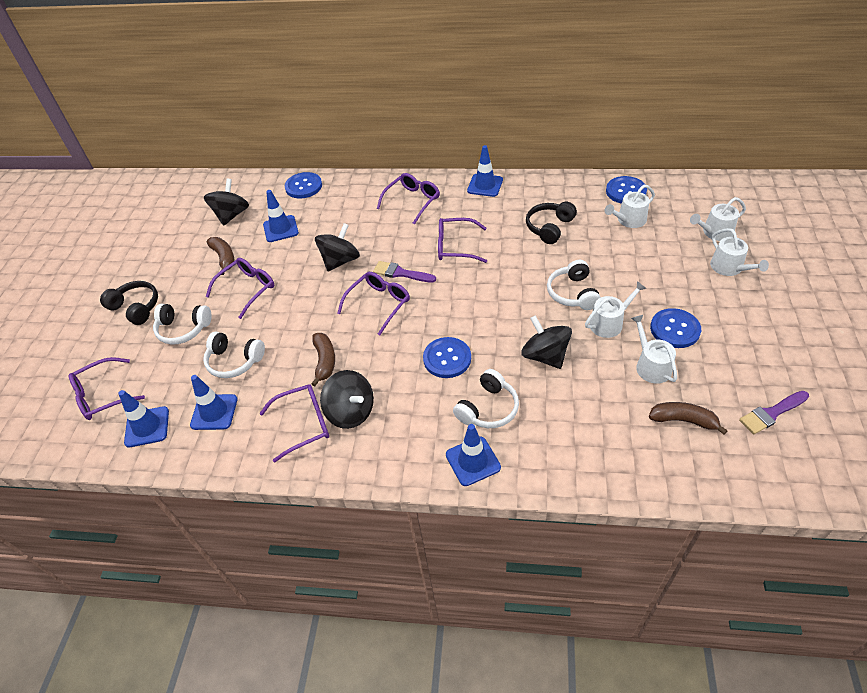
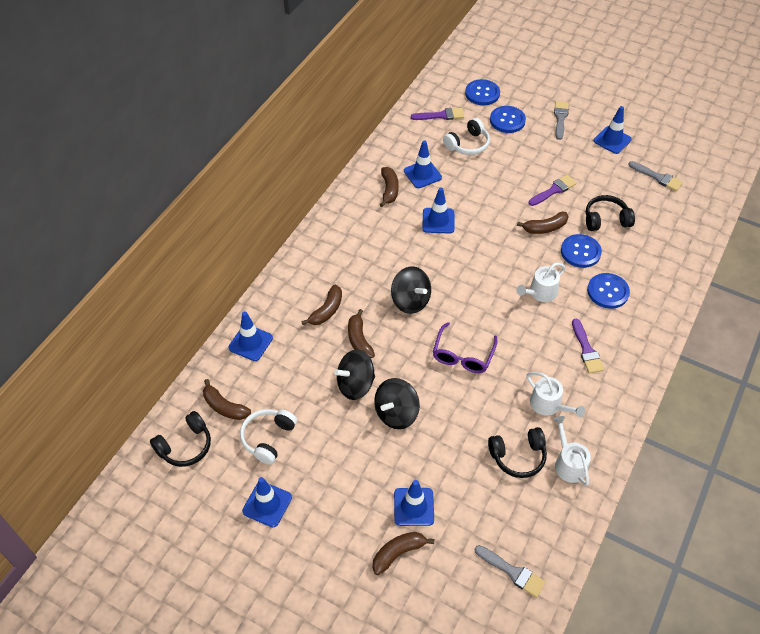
black headphones: 2 -> 3
black spinning top: 4 -> 3
blue traffic cone: 5 -> 6
brown banana: 3 -> 6
grey brush: 0 -> 3
purple brush: 2 -> 3
purple glasses: 6 -> 1
white headphones: 4 -> 2
white watering can: 5 -> 3

